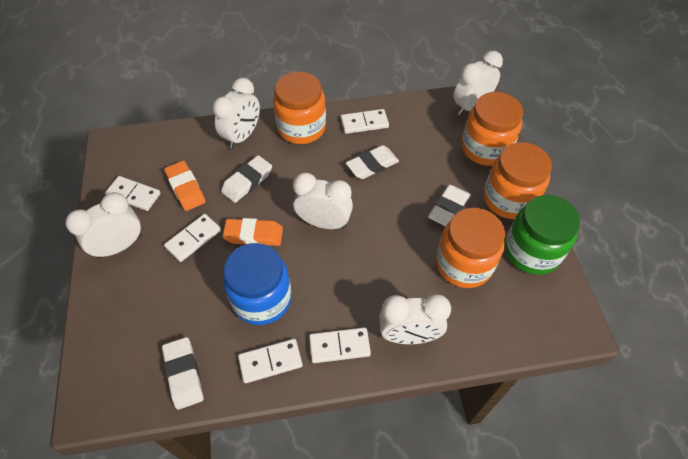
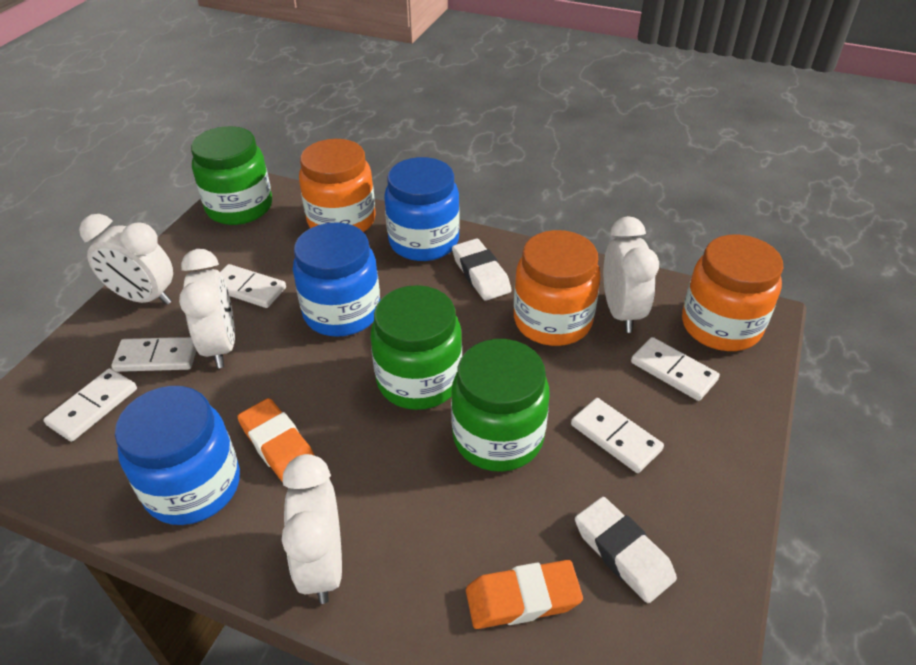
blue jar: 1 -> 3
green jar: 1 -> 3
orange jar: 4 -> 3
white clock: 5 -> 4
white eraser: 4 -> 2

